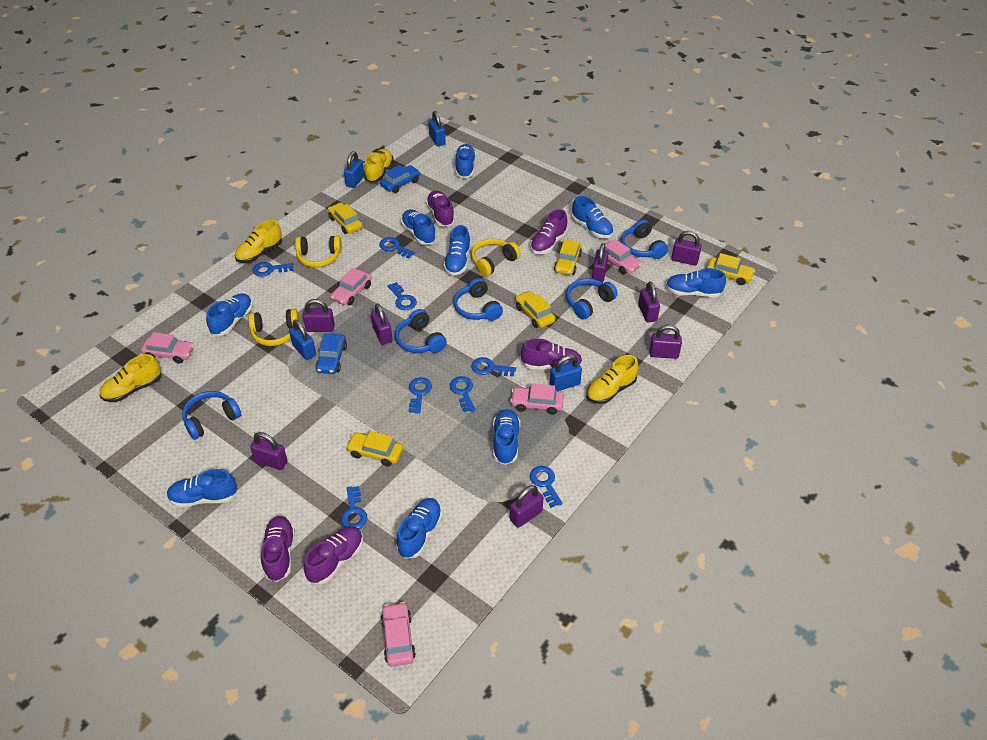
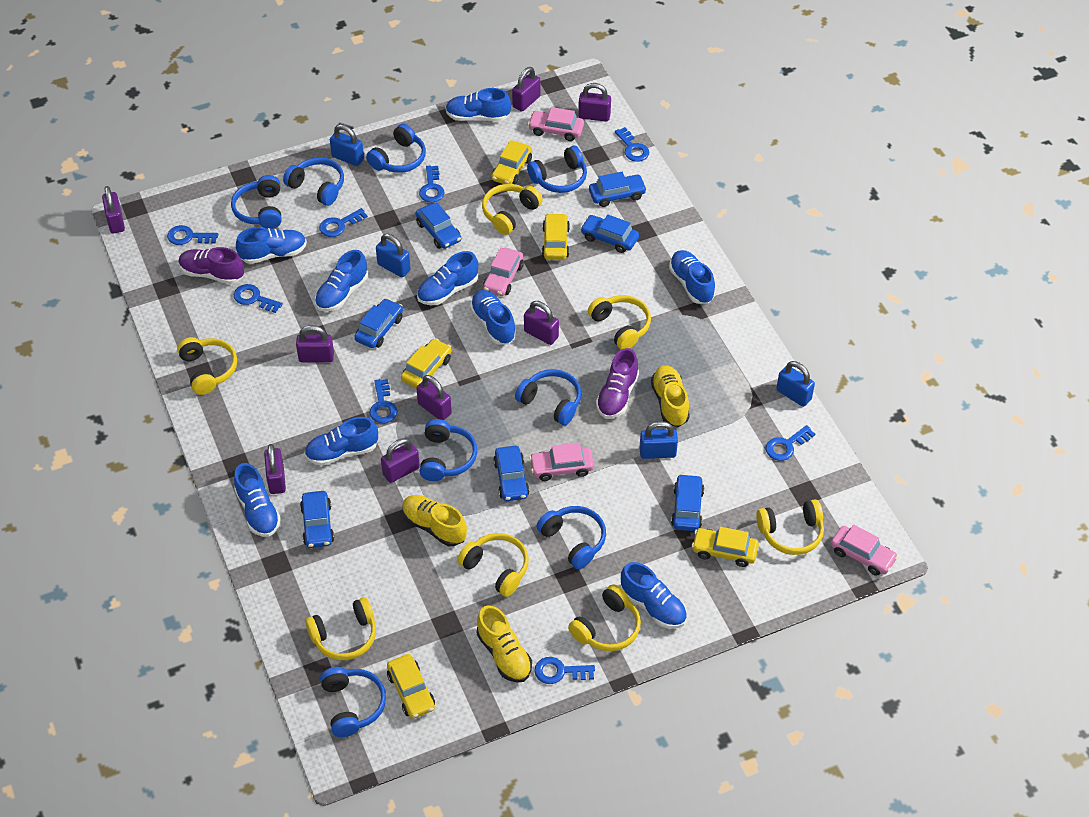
blue car: 2 -> 7
blue headphones: 5 -> 8
pink car: 5 -> 4
purple shoe: 5 -> 2
yellow headphones: 3 -> 7
yellow shoe: 4 -> 3

